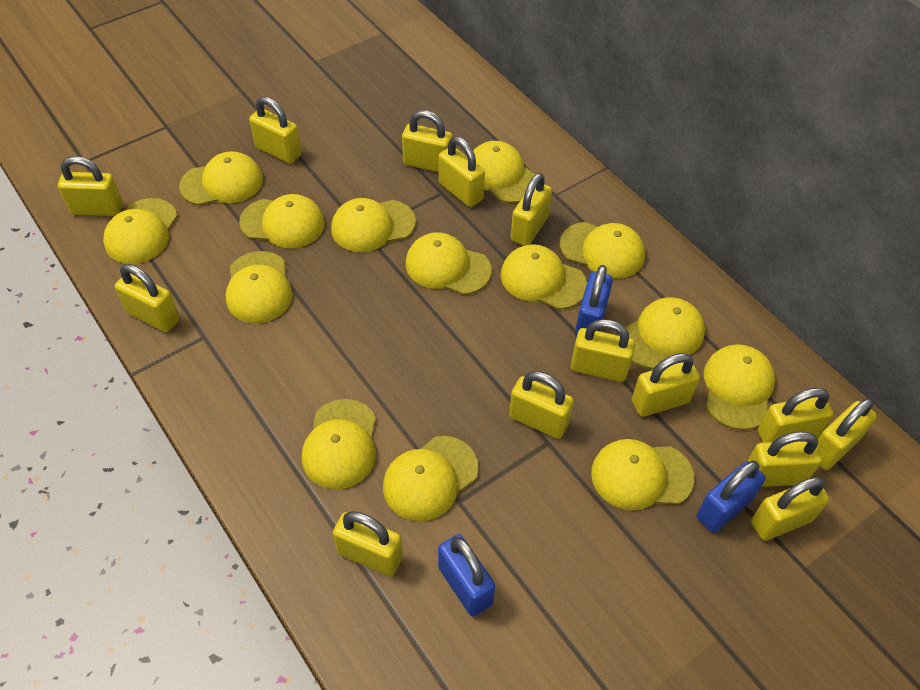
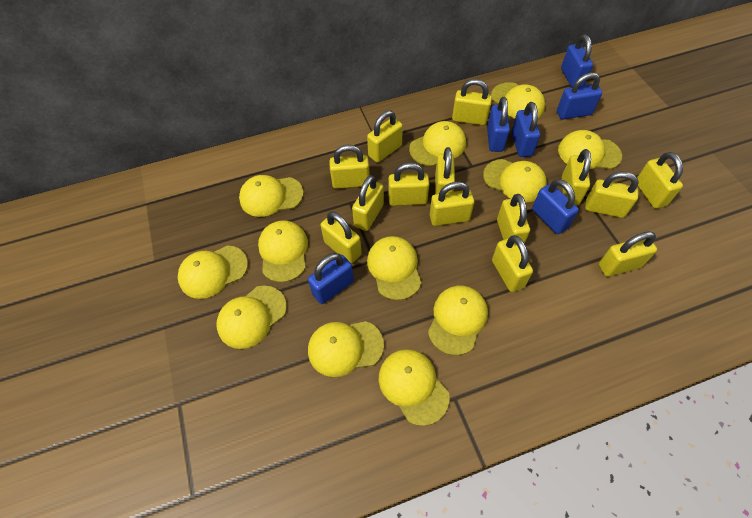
blue padlock: 3 -> 6
yellow cap: 14 -> 12

